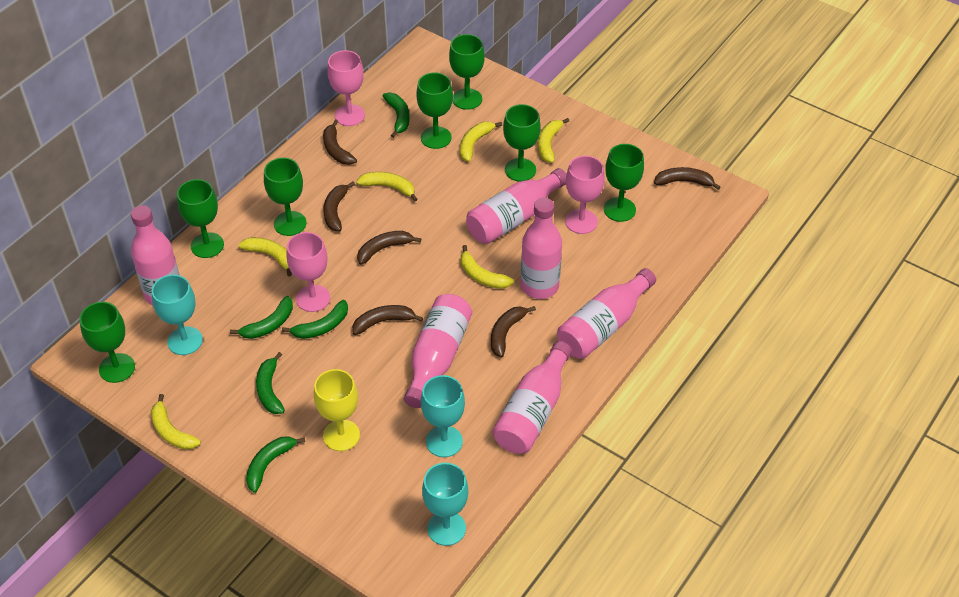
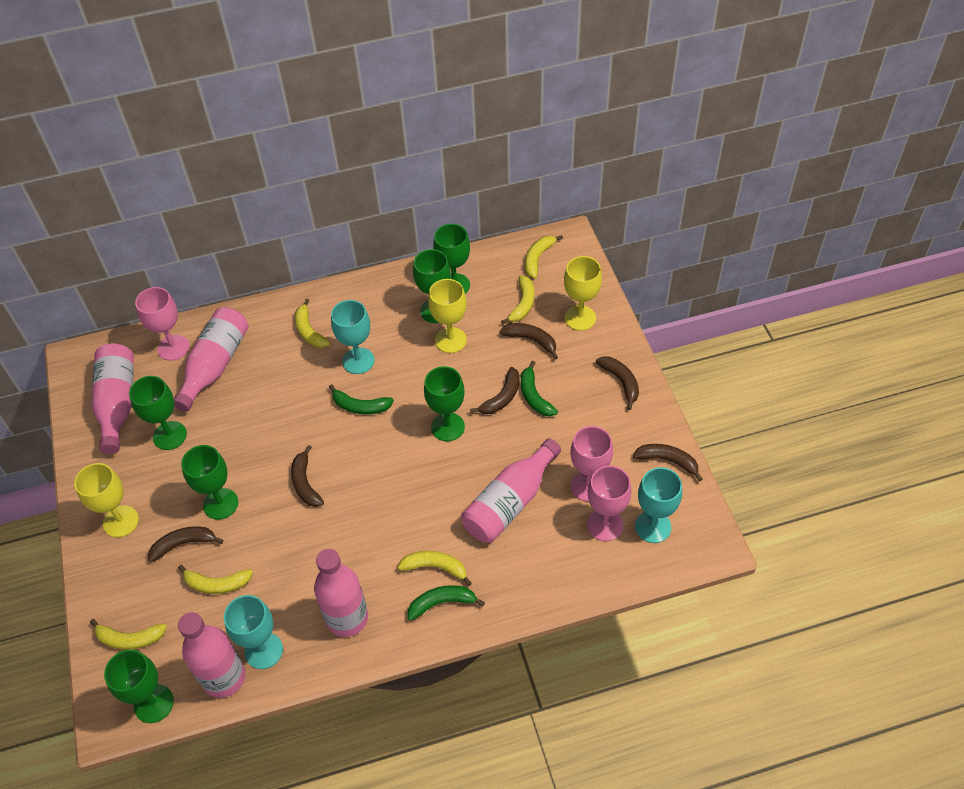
green banana: 5 -> 3
green goblet: 7 -> 6
pink bottle: 6 -> 5
yellow goblet: 1 -> 3

